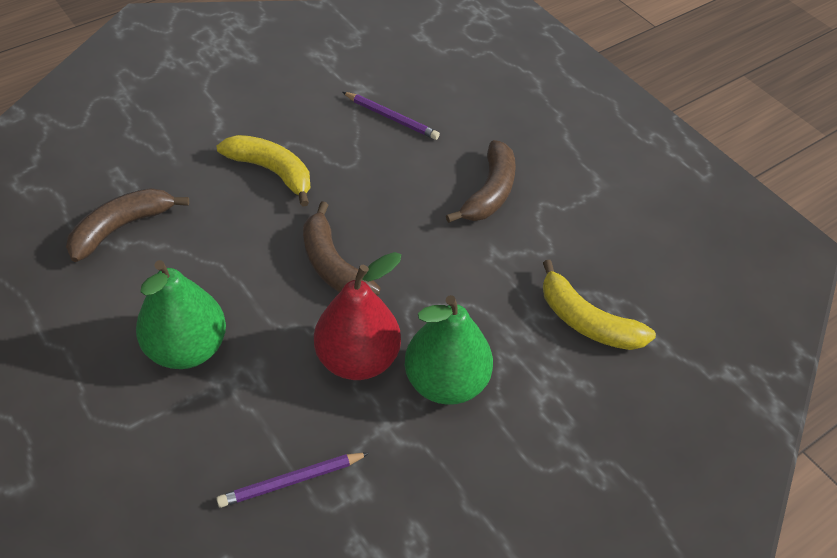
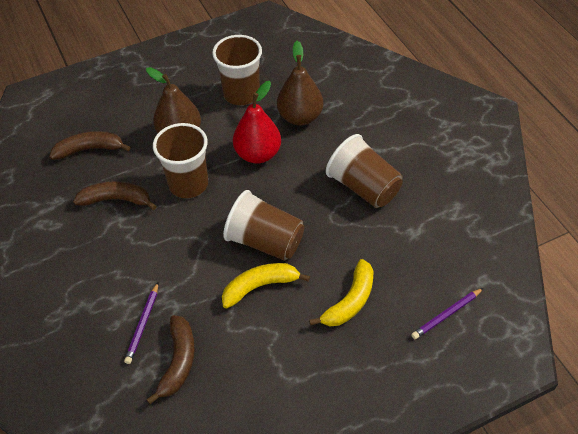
brown cup: 0 -> 4
brown pear: 0 -> 2
green pear: 2 -> 0

